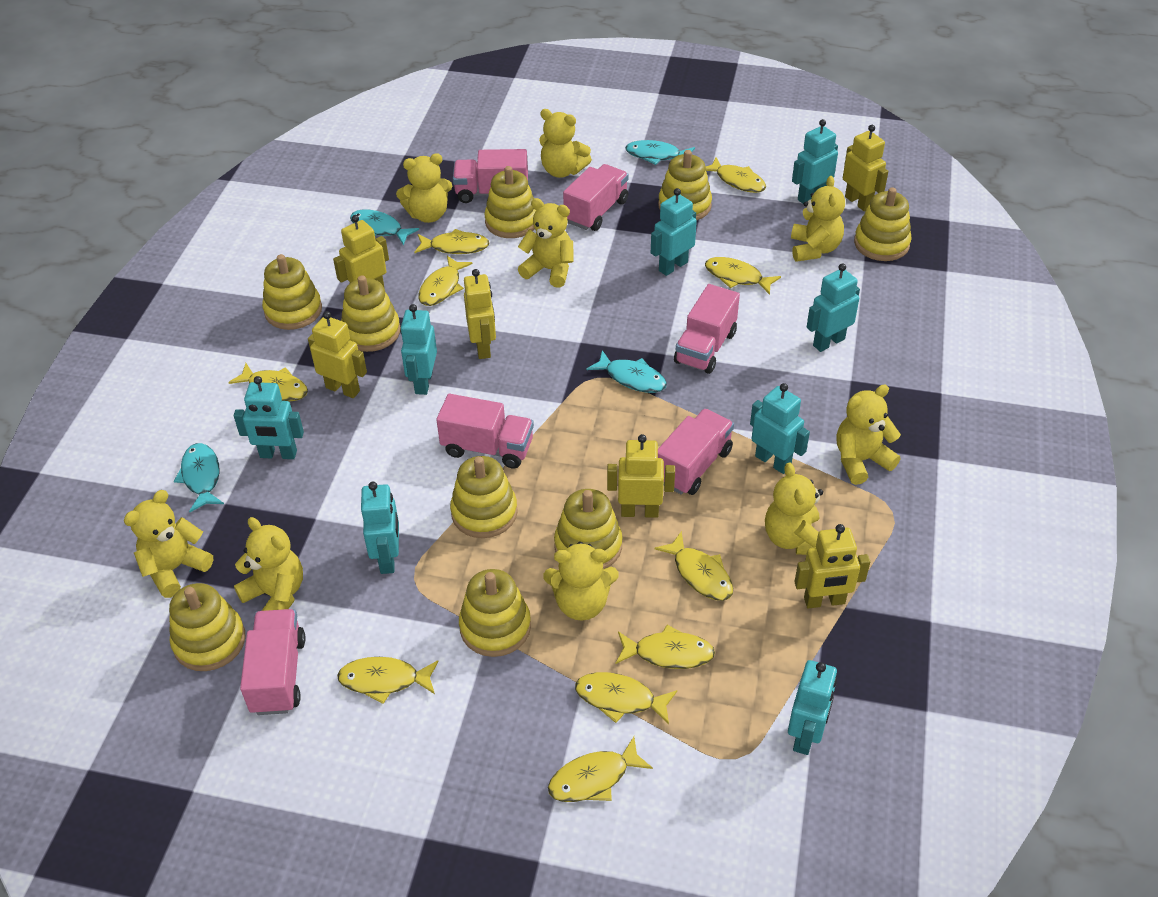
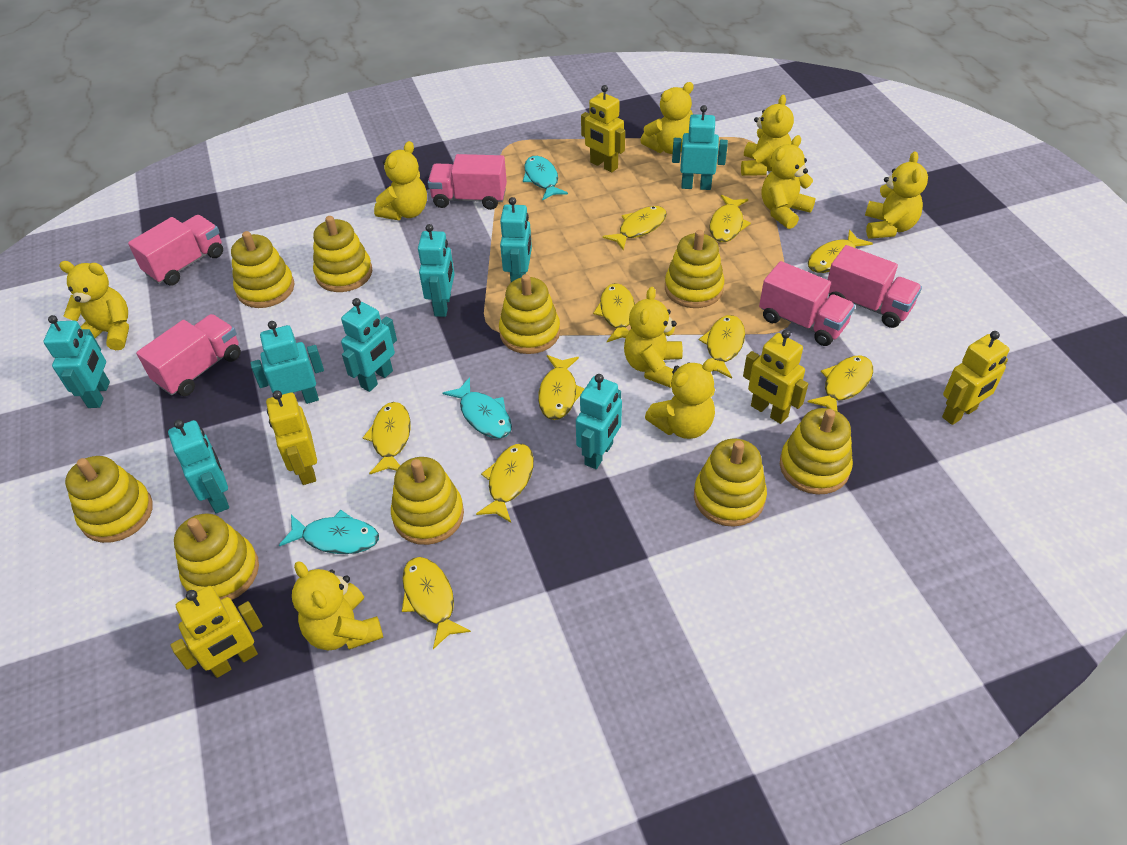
pink truck: 6 -> 5
turquoise fish: 4 -> 3
yellow robot: 6 -> 5

